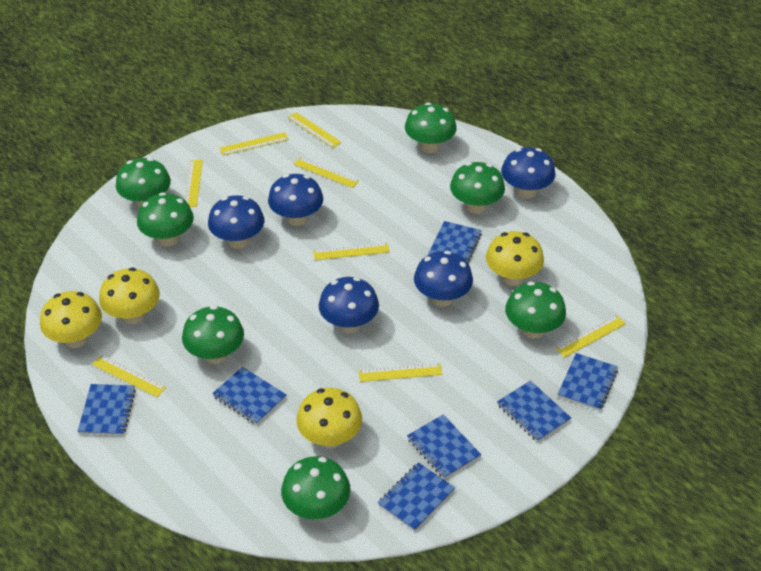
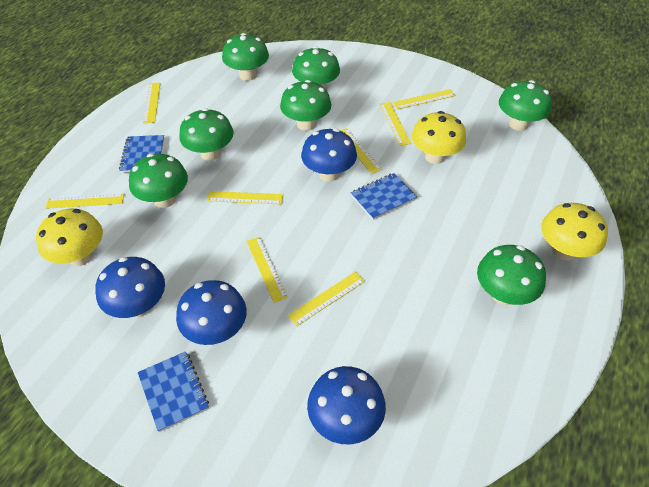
blue mushroom: 5 -> 4
blue notebook: 7 -> 3
yellow mushroom: 4 -> 3

